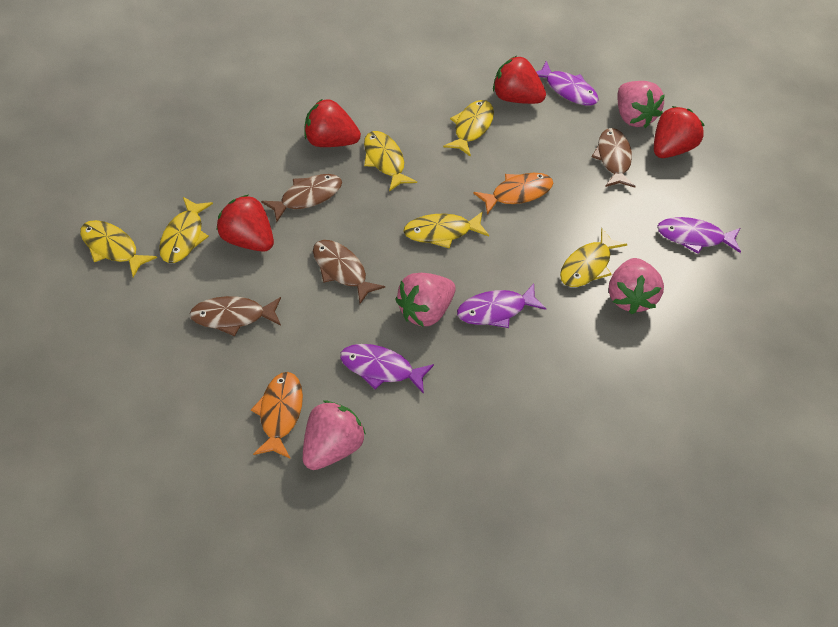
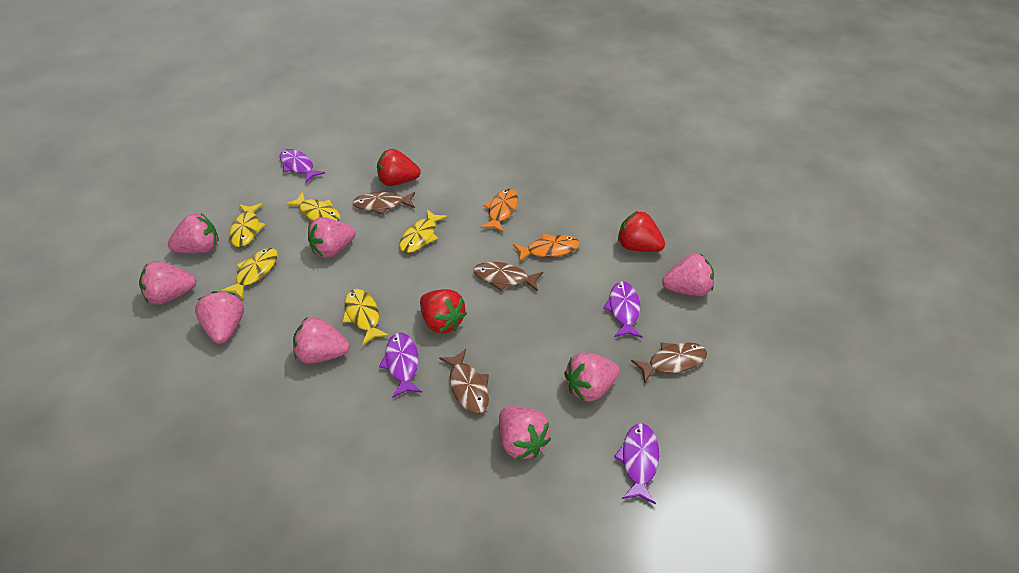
pink strawberry: 4 -> 8
red strawberry: 4 -> 3
yellow fish: 6 -> 5

